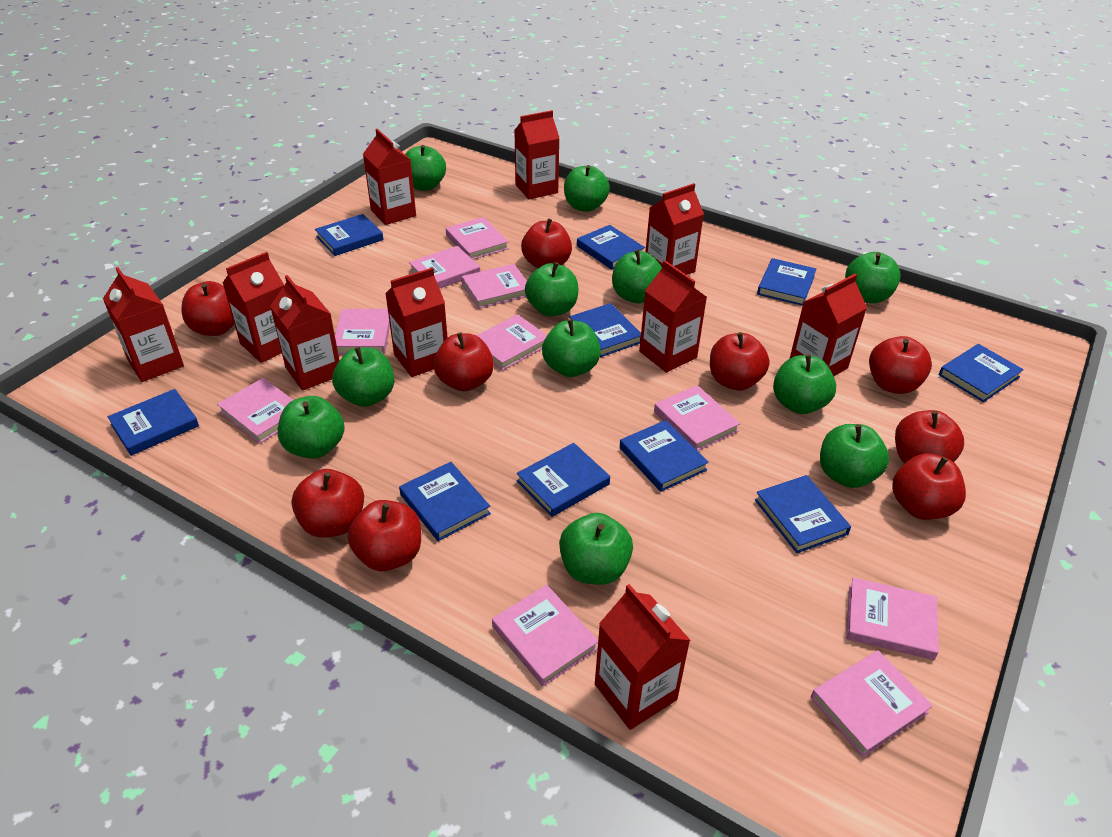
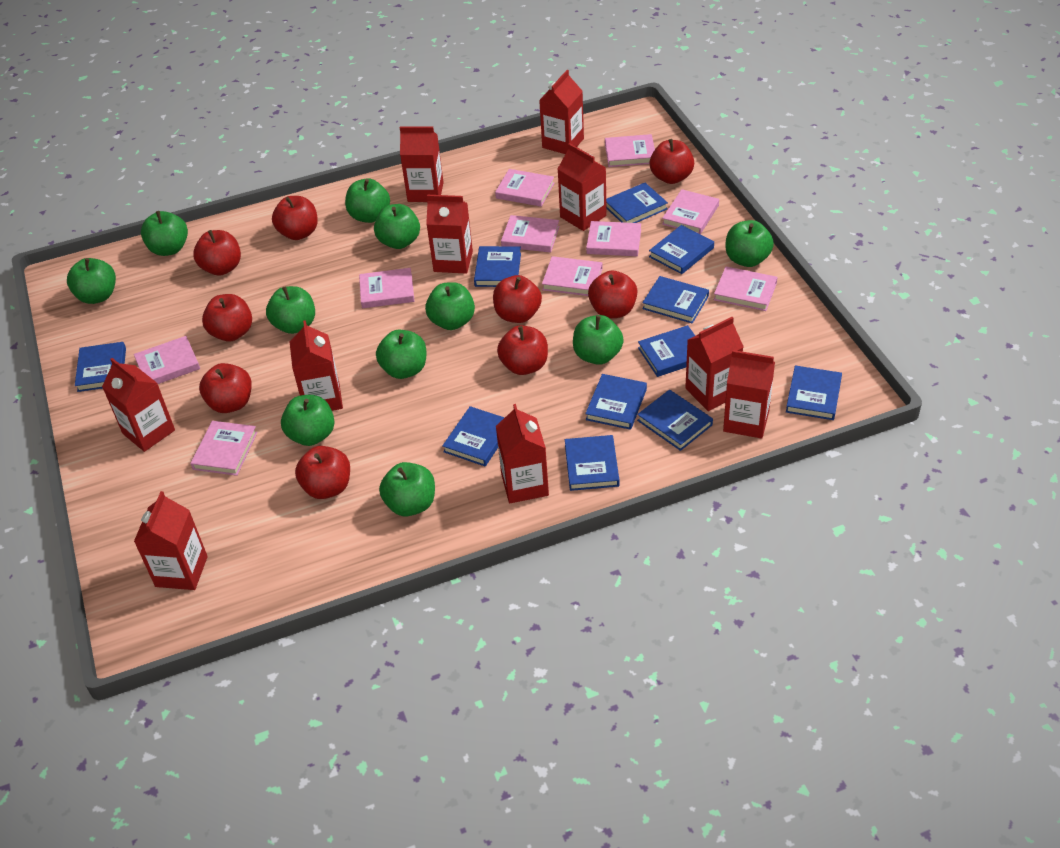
blue book: 10 -> 11

